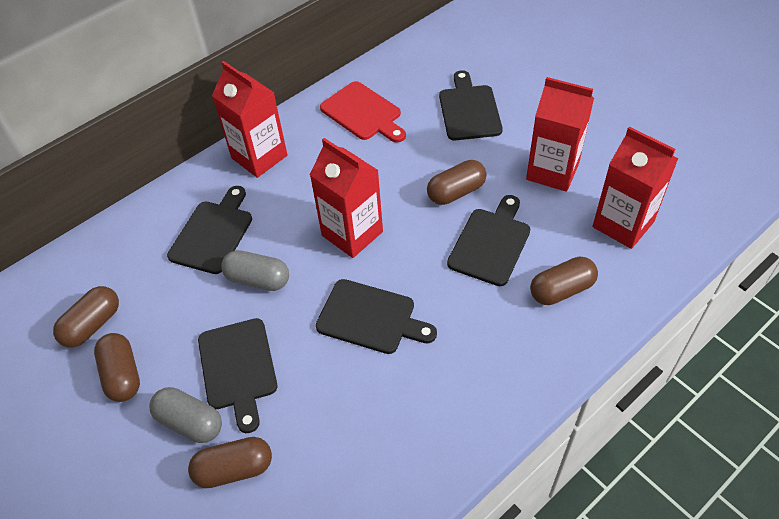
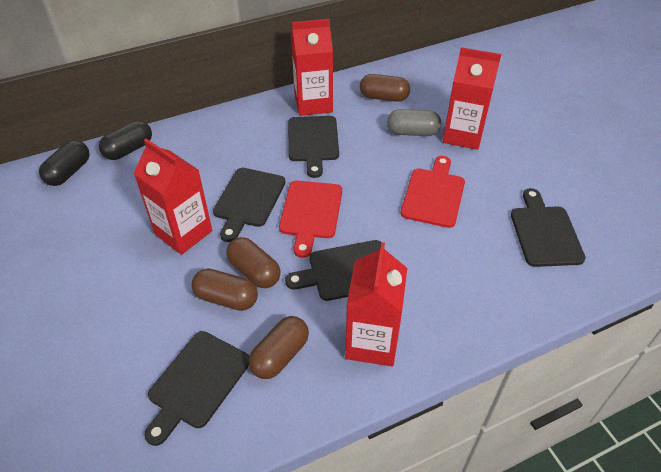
black capsule: 0 -> 2
brown capsule: 5 -> 4
grey capsule: 2 -> 1
red cutting board: 1 -> 2

